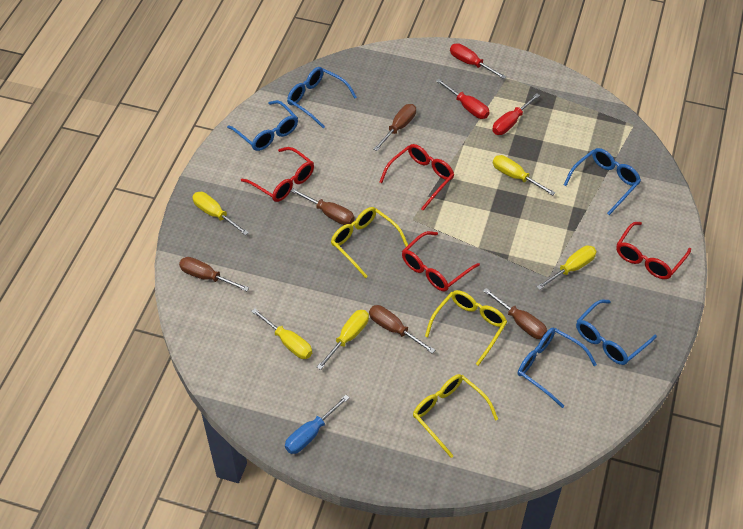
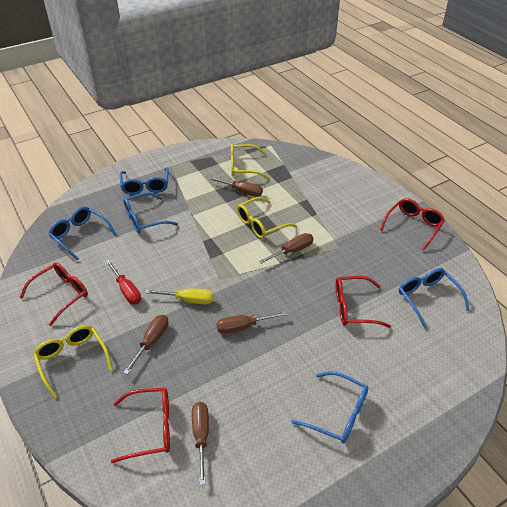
blue screwdriver: 1 -> 0
red screwdriver: 3 -> 1
yellow screwdriver: 5 -> 1

